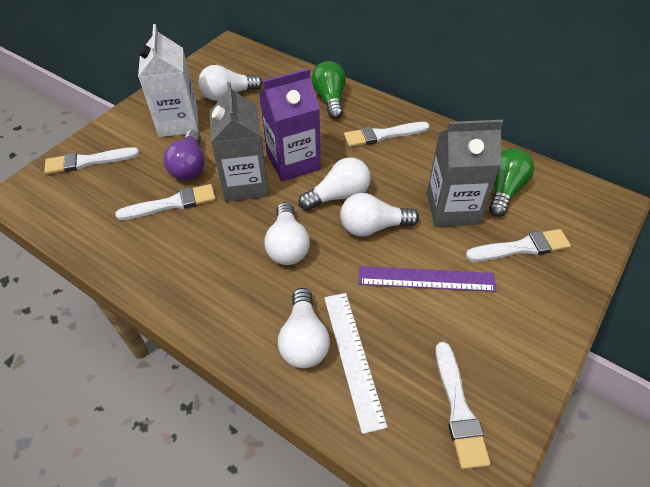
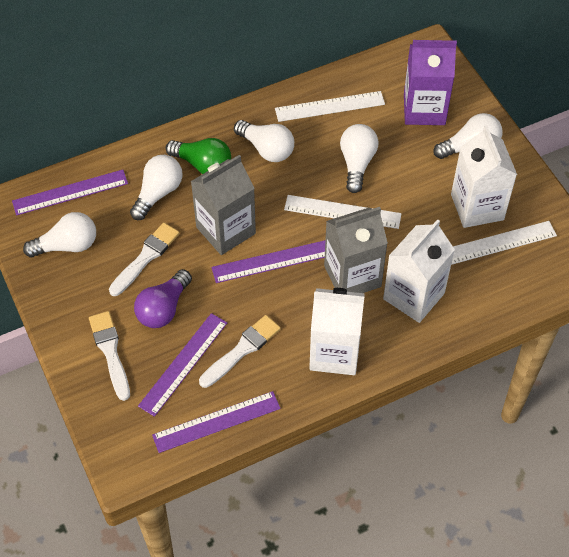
green light bulb: 2 -> 1
purple ruler: 1 -> 4
white brush: 5 -> 3
white carton: 1 -> 3
white ruler: 1 -> 3

